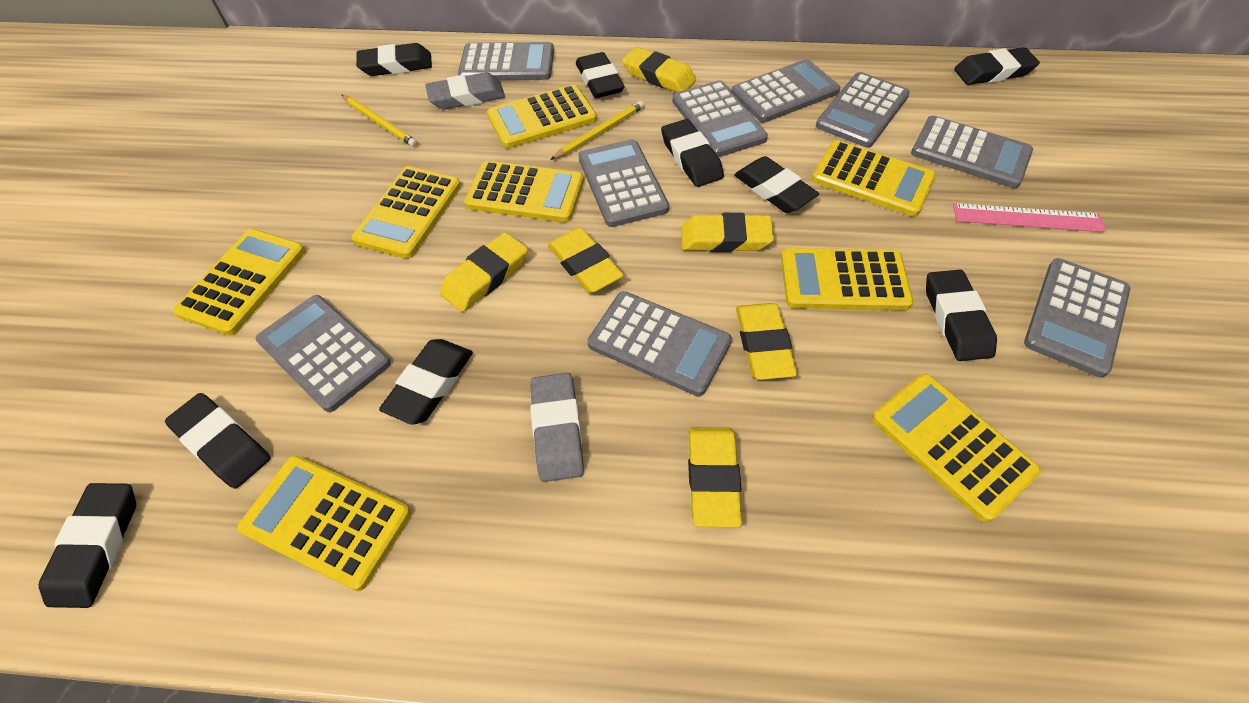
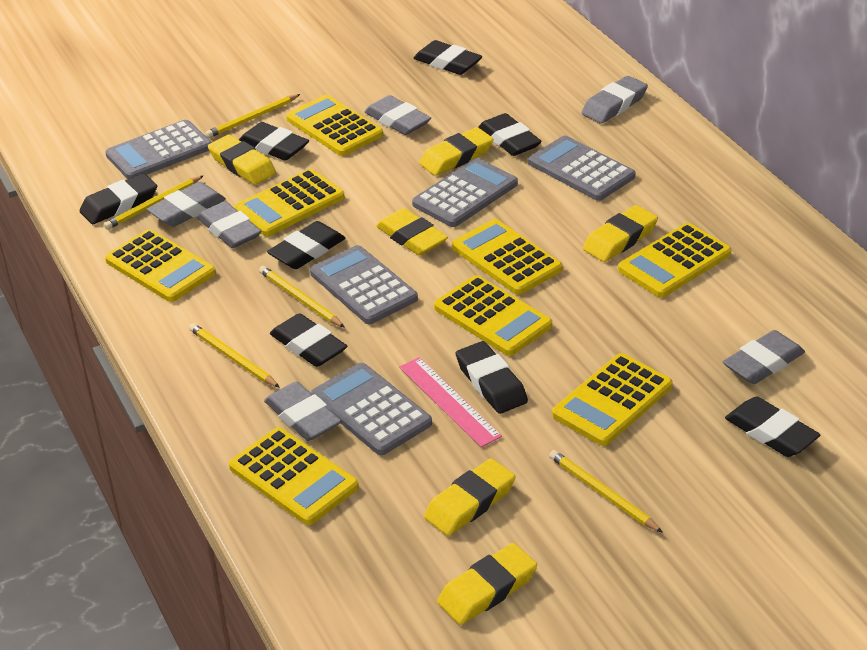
black eraser: 9 -> 8
grey calculator: 9 -> 5
grey eraser: 2 -> 6
yellow pencil: 2 -> 5

